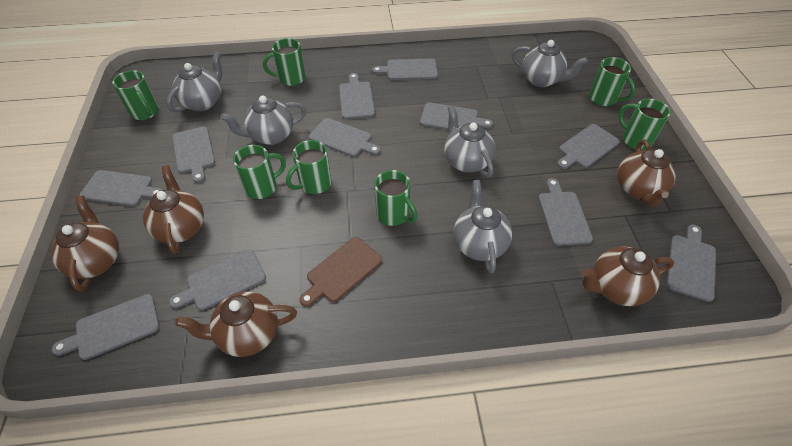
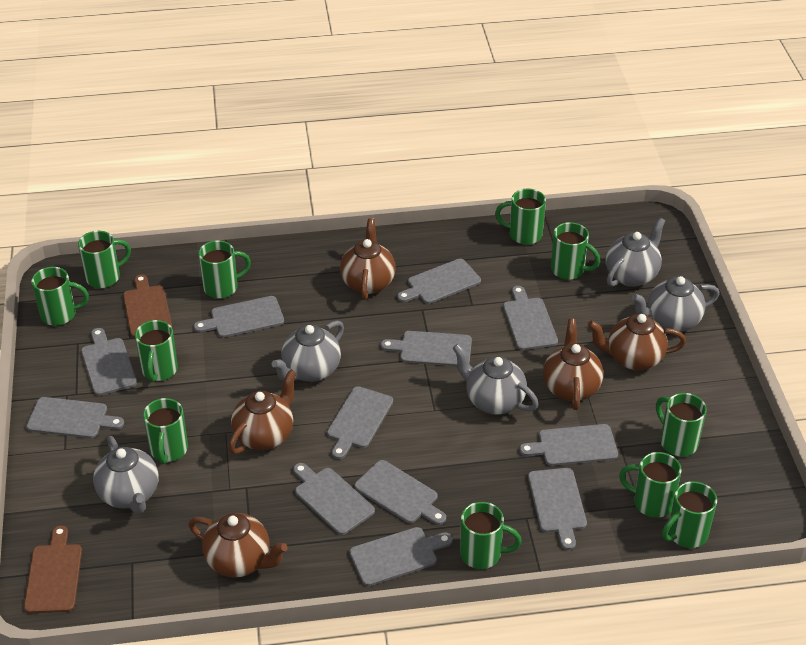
brown cutting board: 1 -> 2
green mug: 7 -> 11
grey cutting board: 11 -> 12

